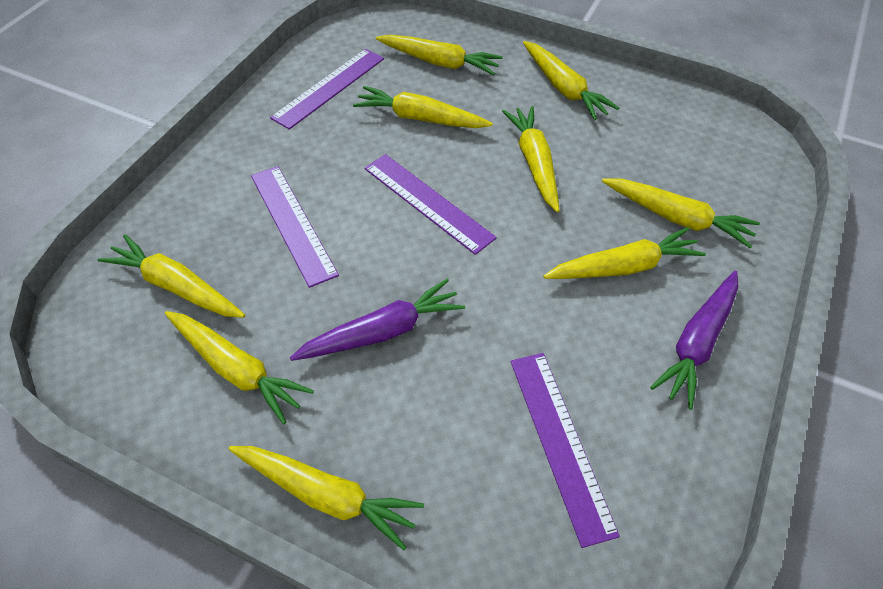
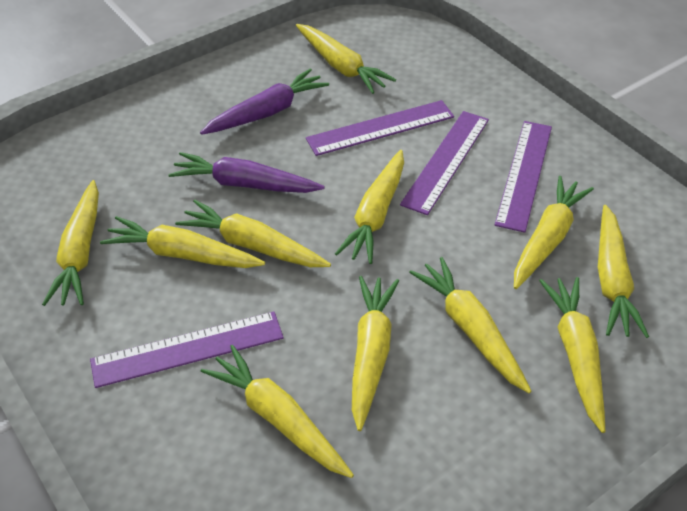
yellow carrot: 9 -> 11

